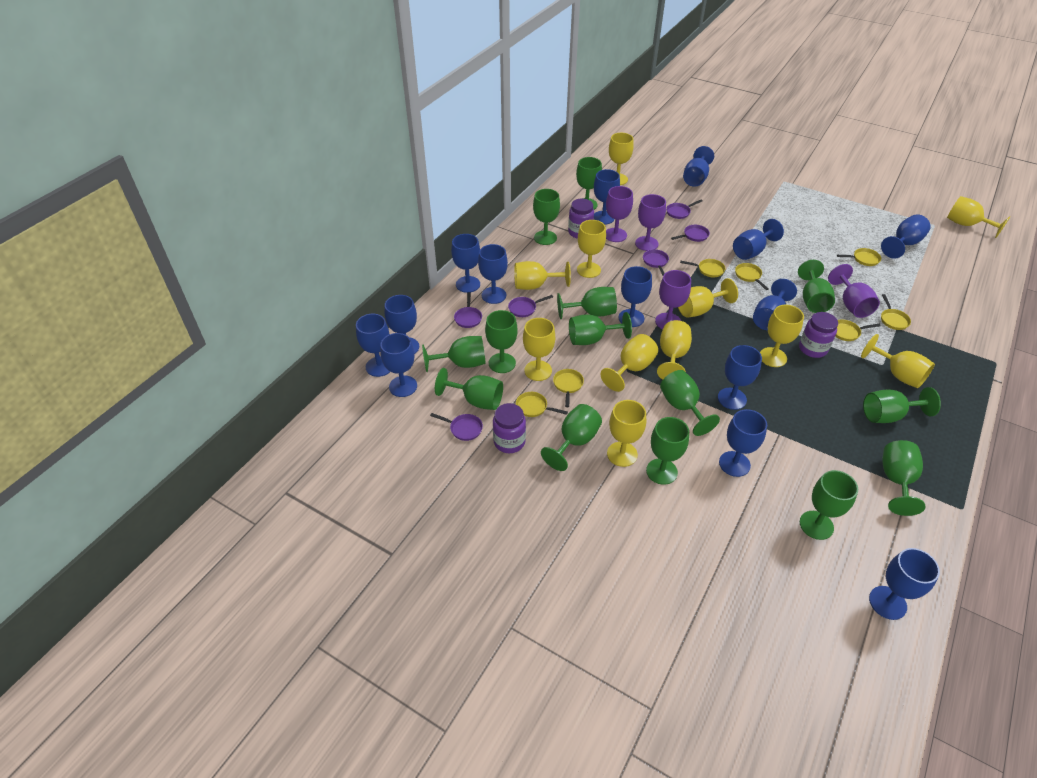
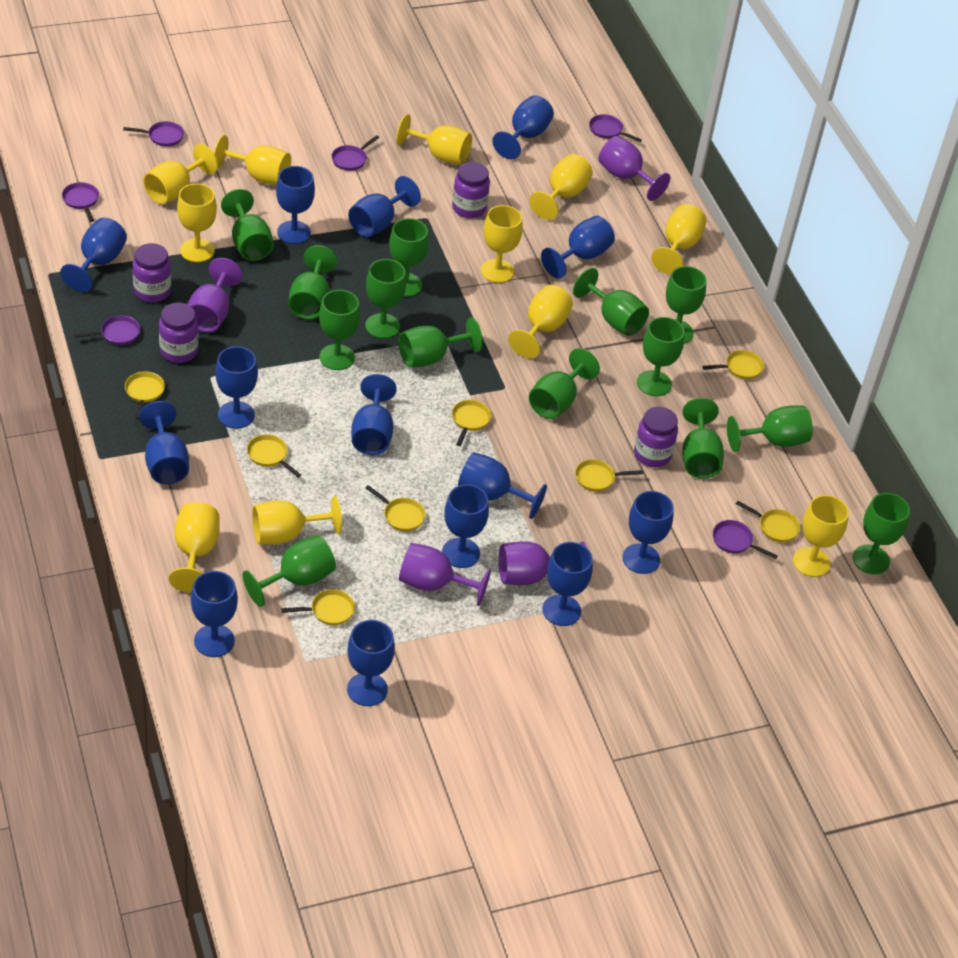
purple jar: 3 -> 4
yellow pan: 7 -> 8

